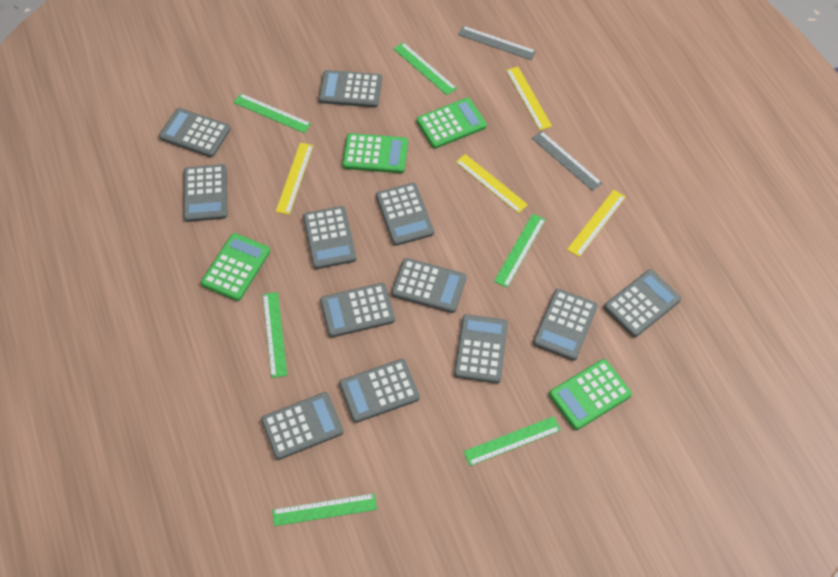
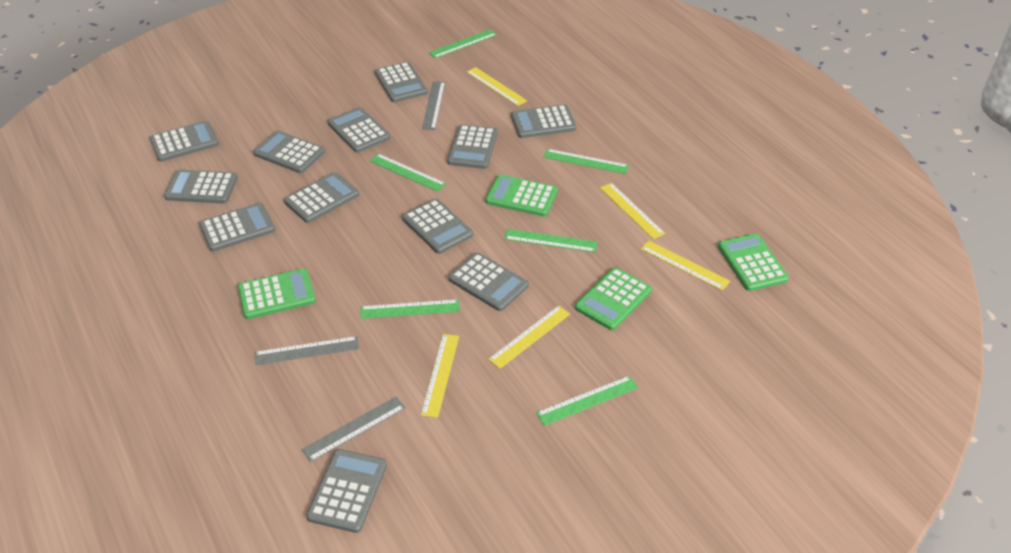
grey ruler: 2 -> 3
yellow ruler: 4 -> 5

